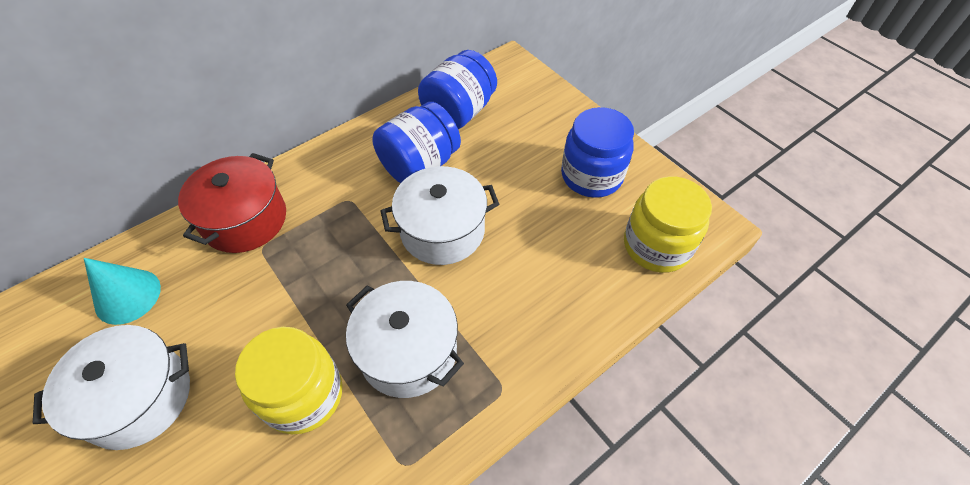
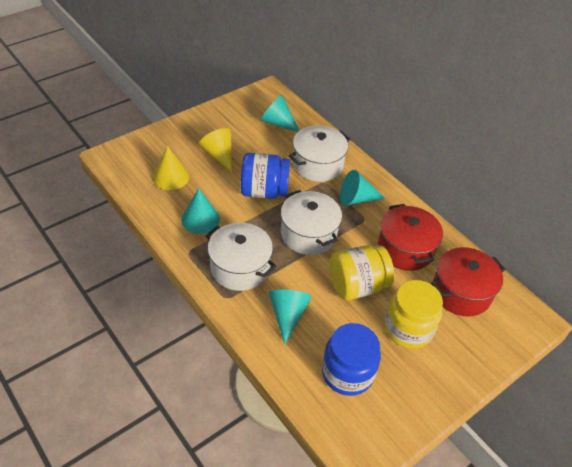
blue jar: 3 -> 2
red pot: 1 -> 2
turquoise cone: 1 -> 4
yellow cone: 0 -> 2

